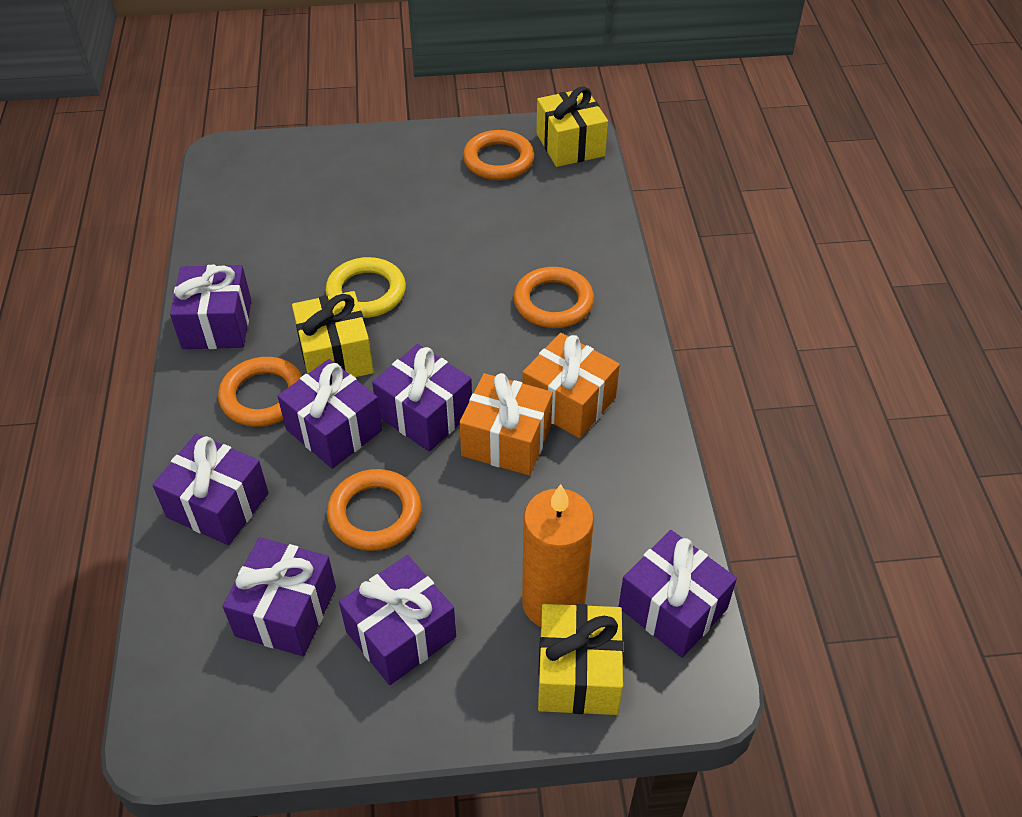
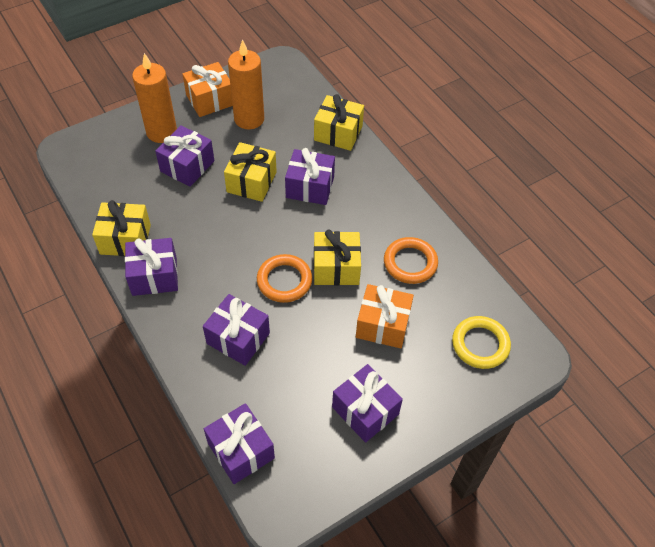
orange candle: 1 -> 2
orange ring: 4 -> 2
purple gift: 7 -> 6
yellow gift: 3 -> 4

